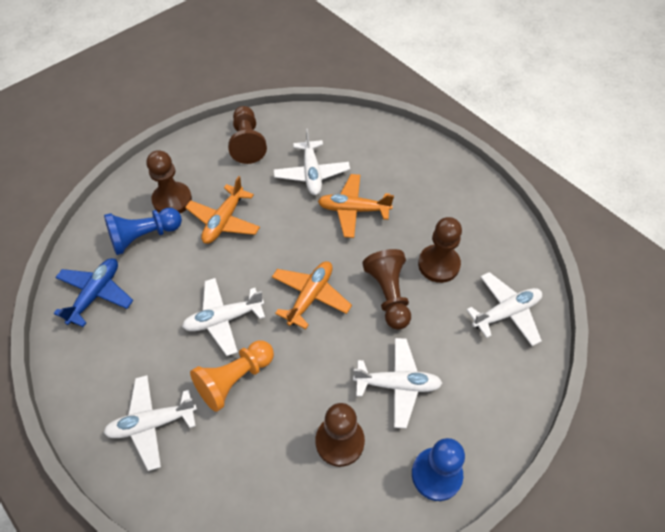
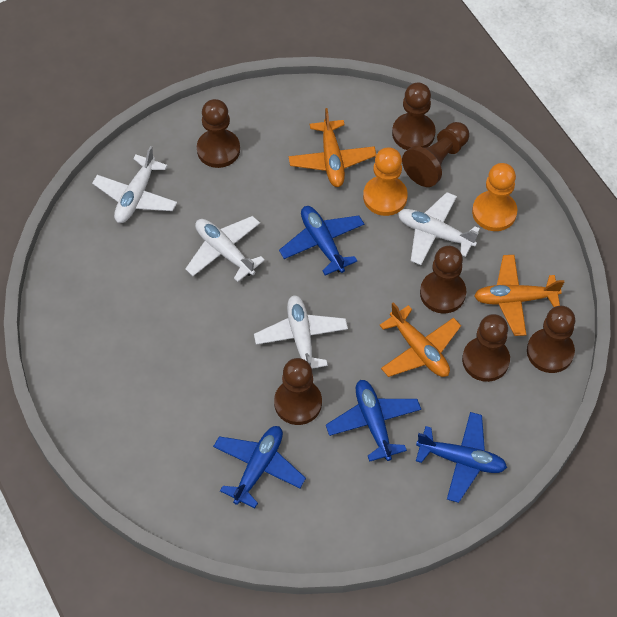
blue pawn: 2 -> 0
blue plane: 1 -> 4
brown pawn: 5 -> 7
orange pawn: 1 -> 2
white plane: 5 -> 4

